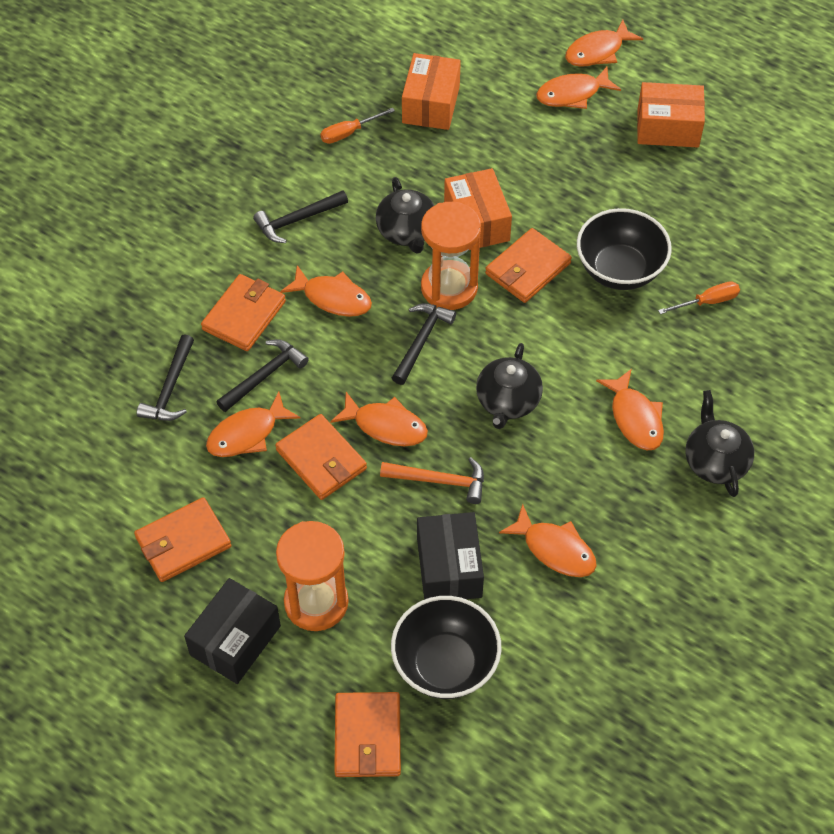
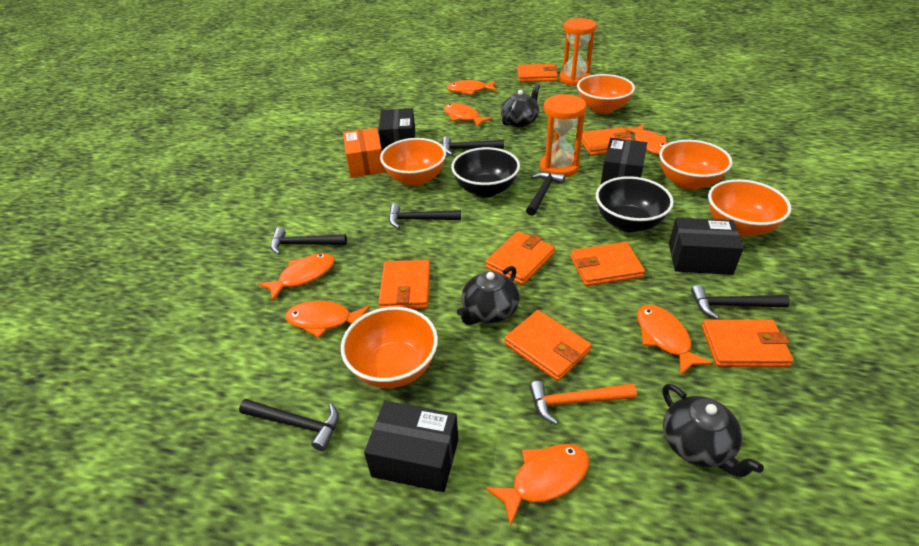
black box: 2 -> 4
black hammer: 4 -> 6
orange bowl: 0 -> 5
orange box: 3 -> 1
orange screwdriver: 2 -> 0
orange wallet: 5 -> 7

